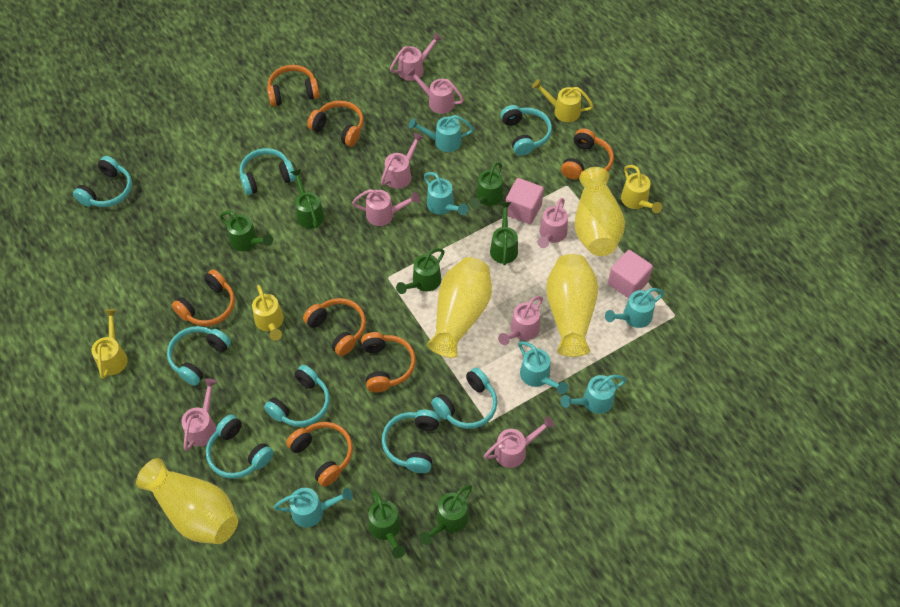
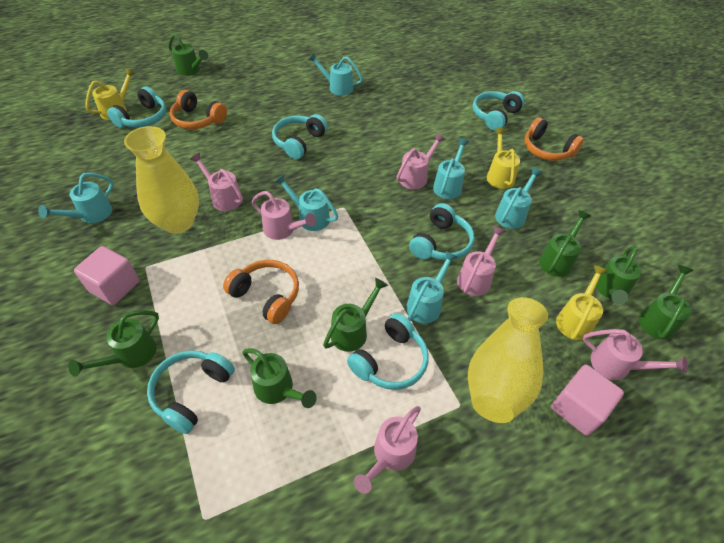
orange headphones: 7 -> 3
pink watering can: 8 -> 6
turquoise headphones: 8 -> 6
yellow vase: 4 -> 2
yellow watering can: 4 -> 3

